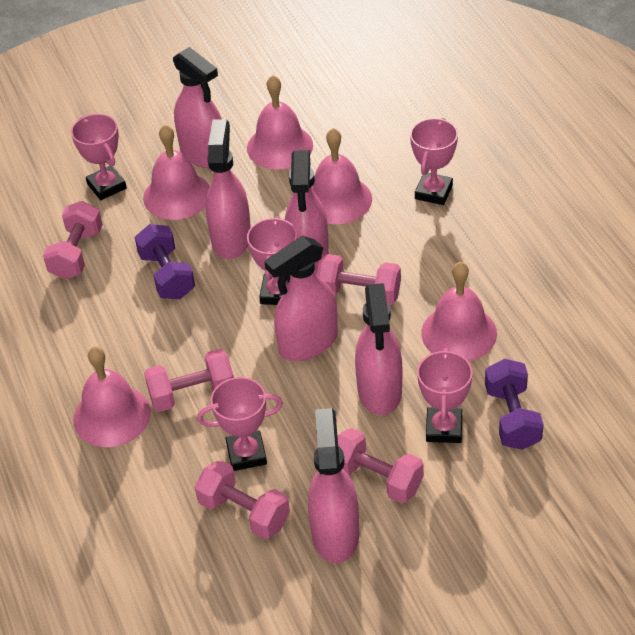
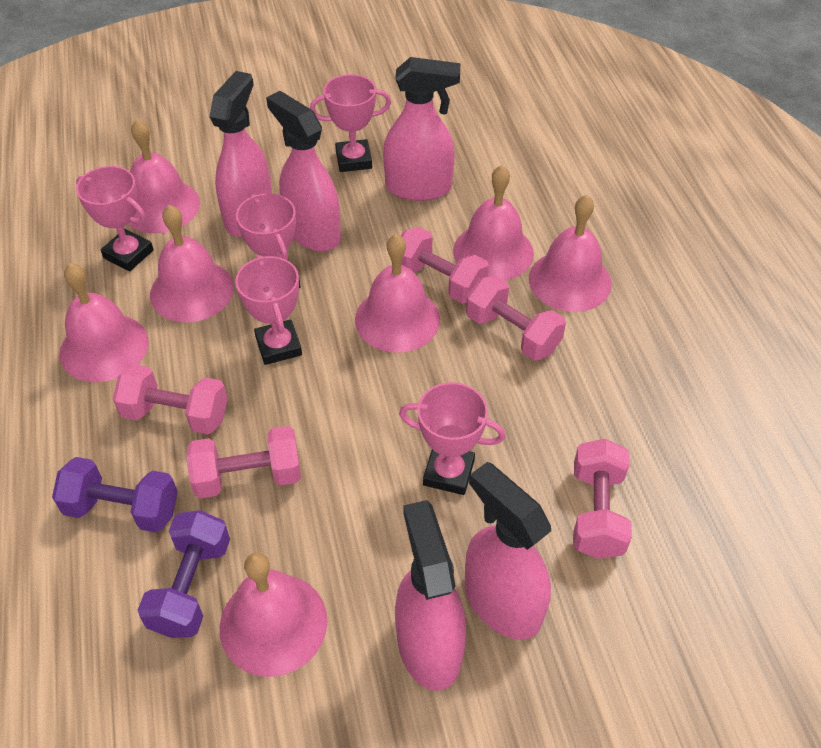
pink bell: 5 -> 7
pink spray bottle: 6 -> 5

